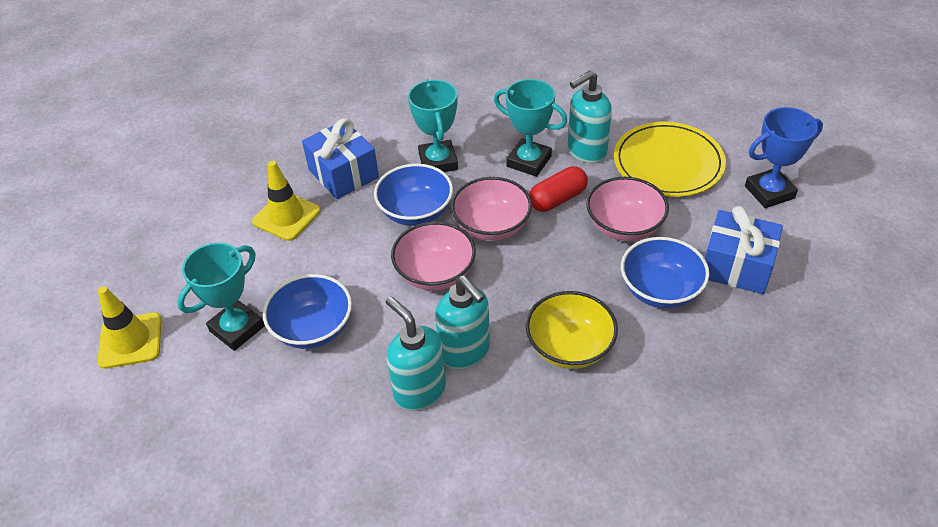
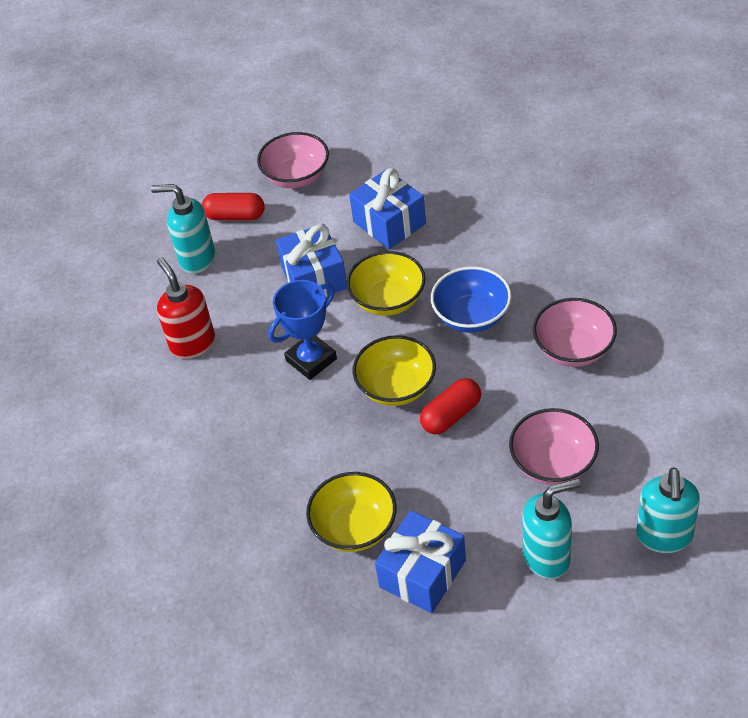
blue bowl: 3 -> 1
blue gift: 2 -> 3
red capsule: 1 -> 2
red soap dispenser: 0 -> 1
turquoise trophy: 3 -> 0
yellow bowl: 1 -> 3
yellow plate: 1 -> 0
yellow traffic cone: 2 -> 0

